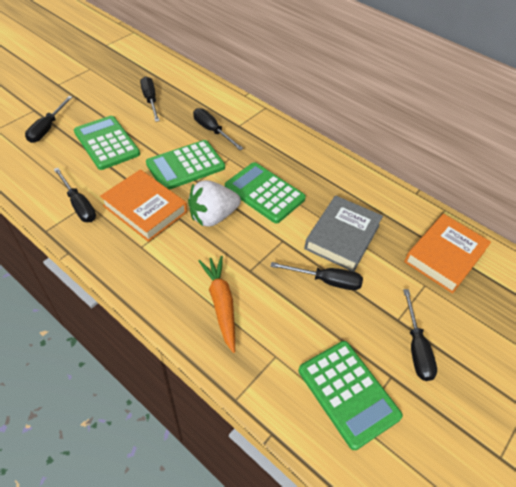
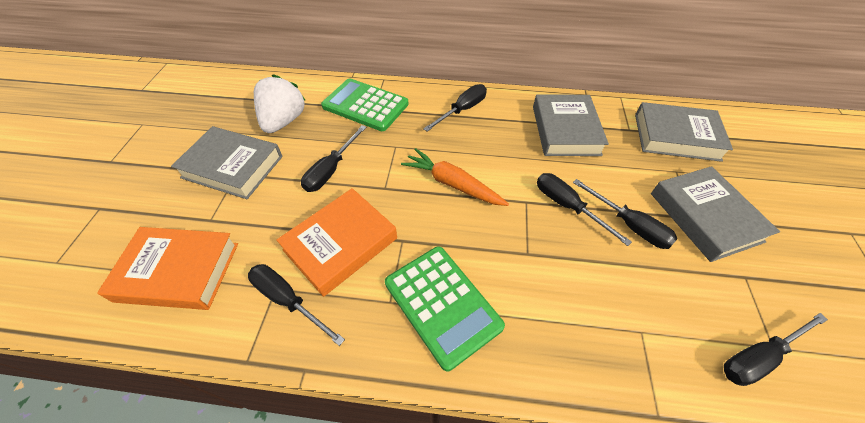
green calculator: 4 -> 2
grey book: 1 -> 4

